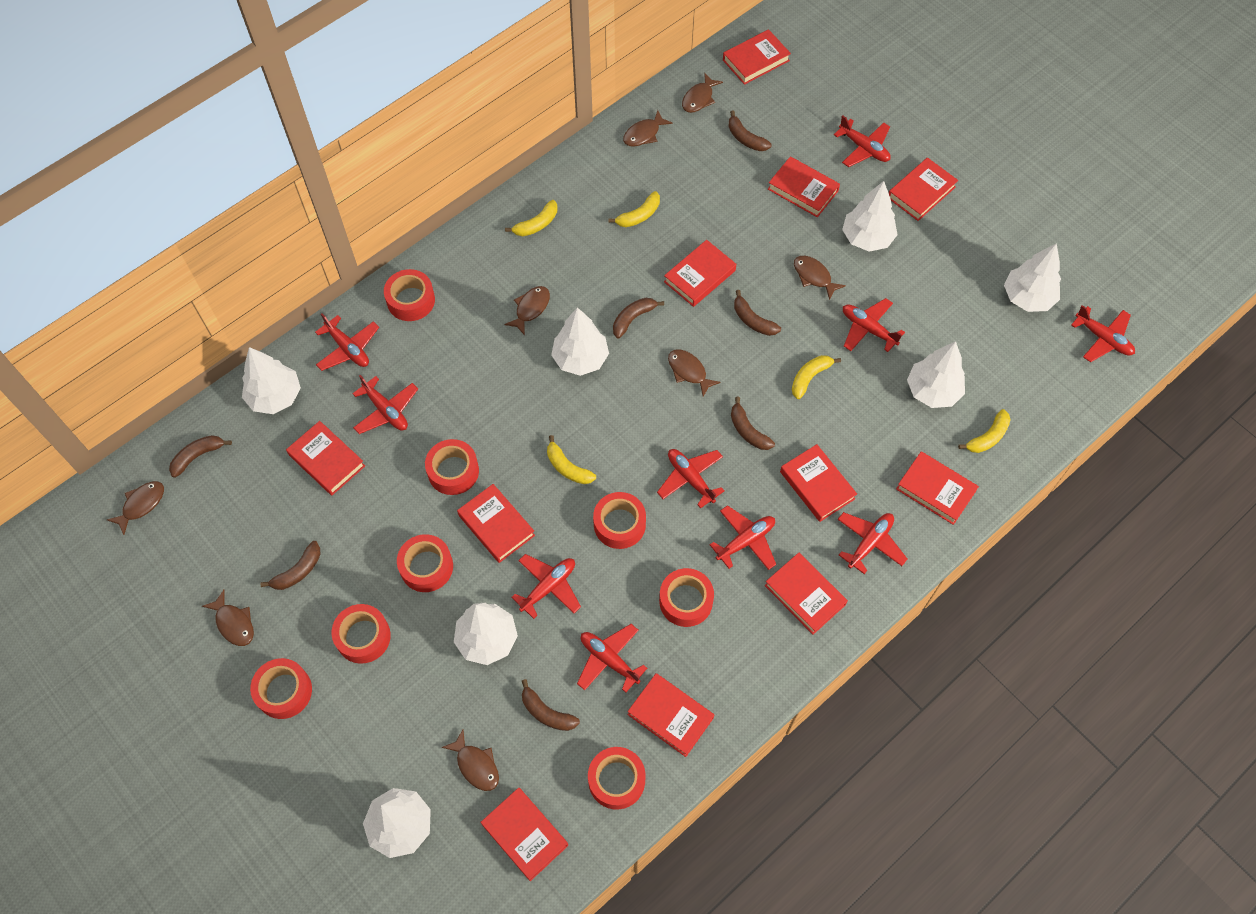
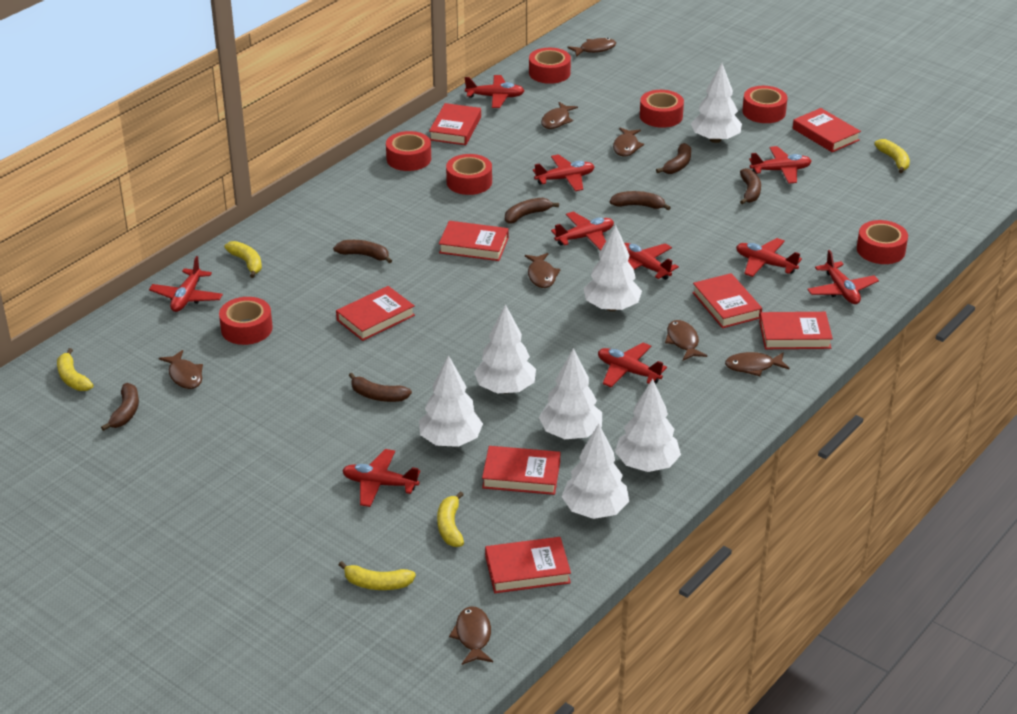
red book: 11 -> 8
red tape: 8 -> 7

